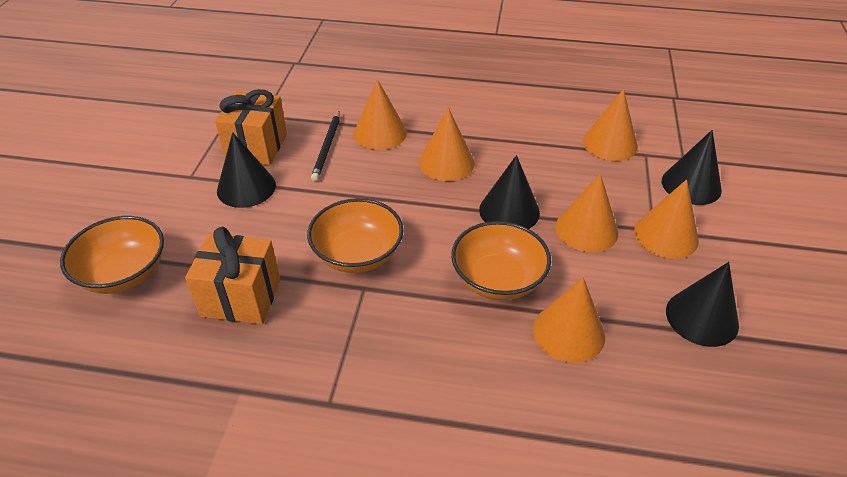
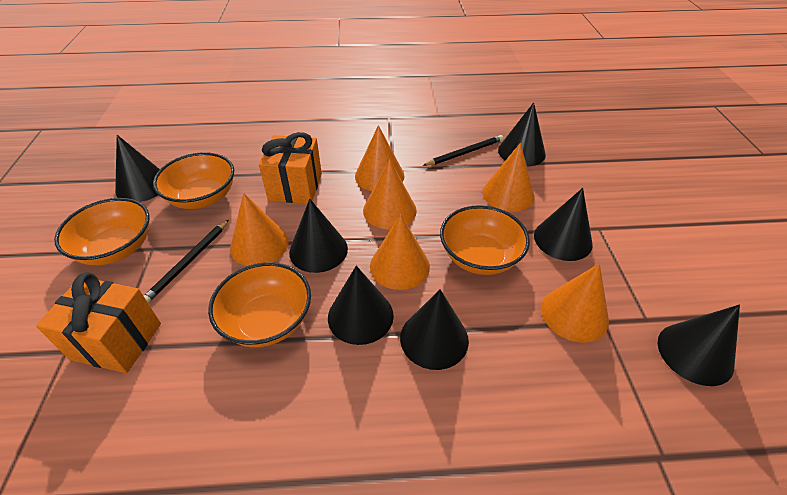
black cone: 4 -> 7
black pencil: 1 -> 2
orange bowl: 3 -> 4

